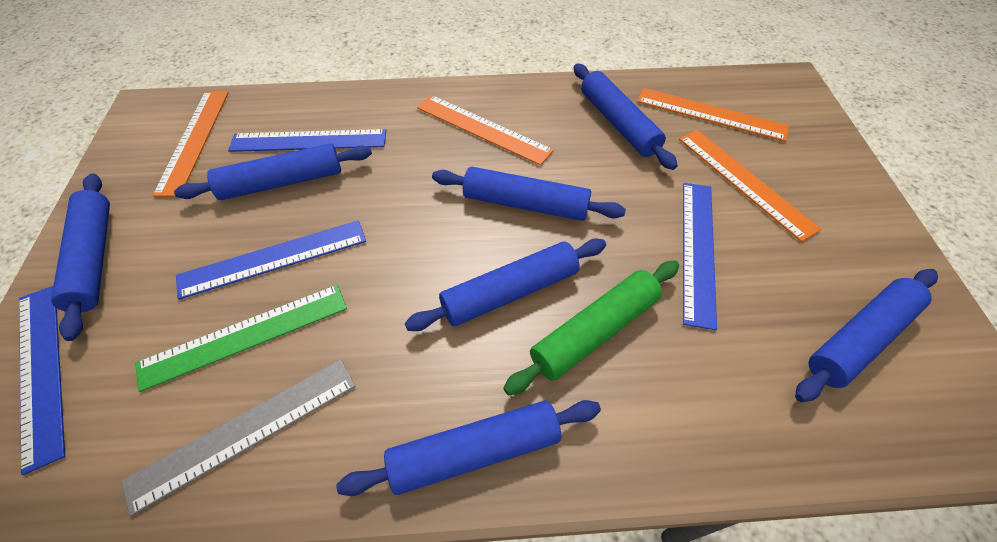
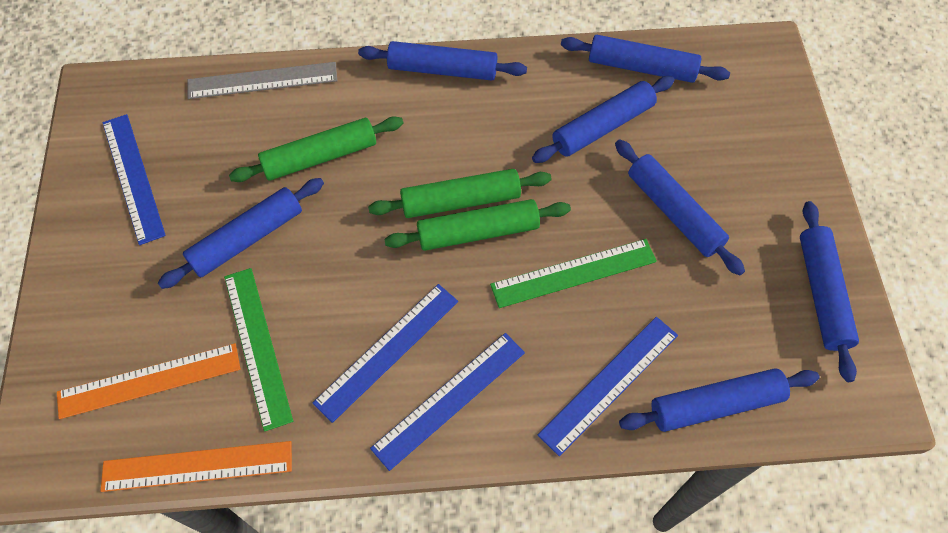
green rolling pin: 1 -> 3
green ruler: 1 -> 2
orange ruler: 4 -> 2

